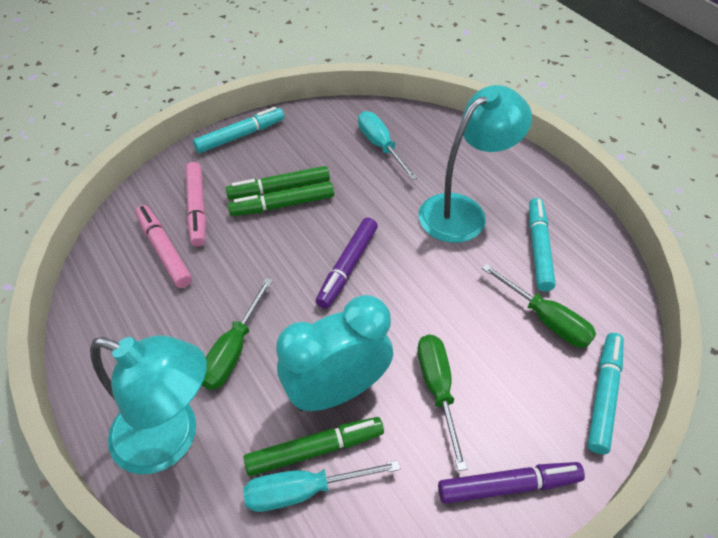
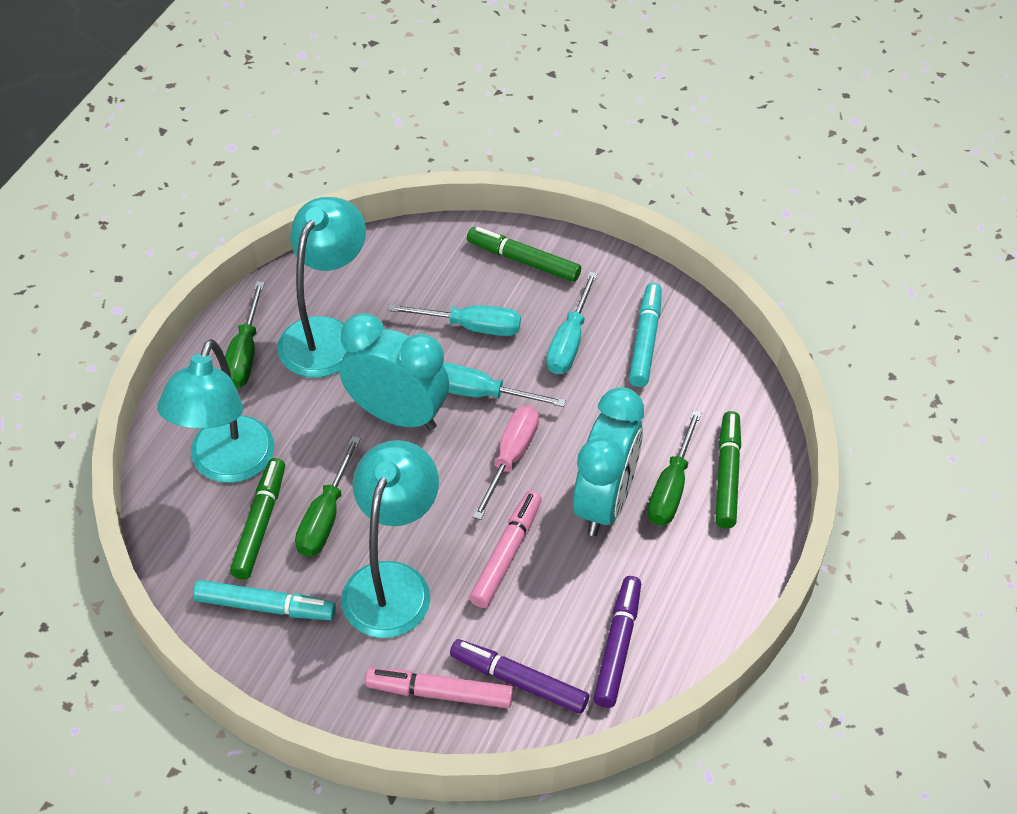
pink screwdriver: 0 -> 1
turquoise clock: 1 -> 2
turquoise lamp: 2 -> 3
turquoise marker: 3 -> 2
turquoise screwdriver: 2 -> 3

